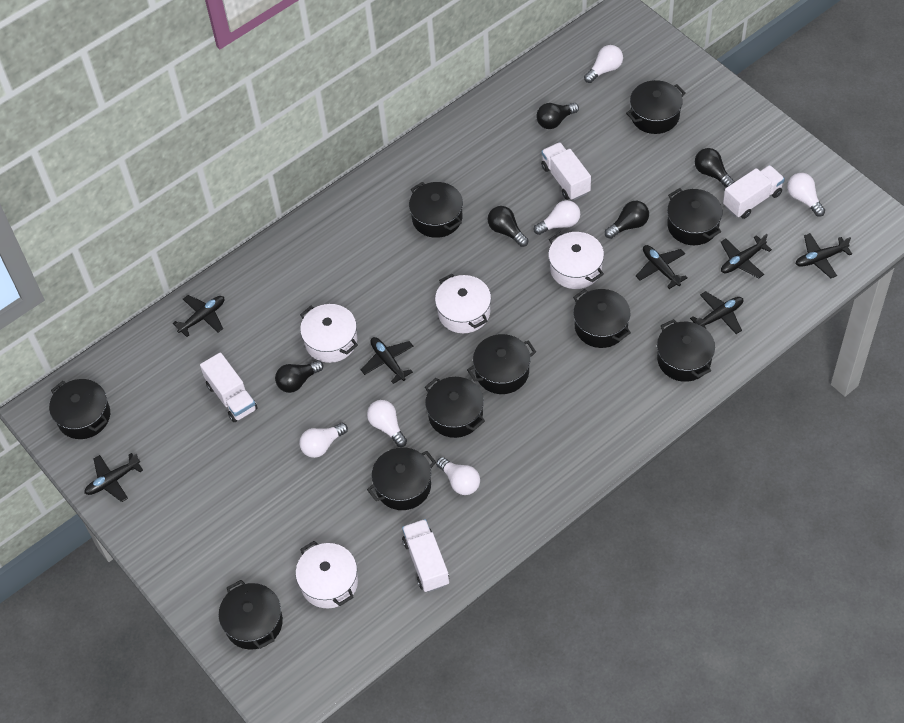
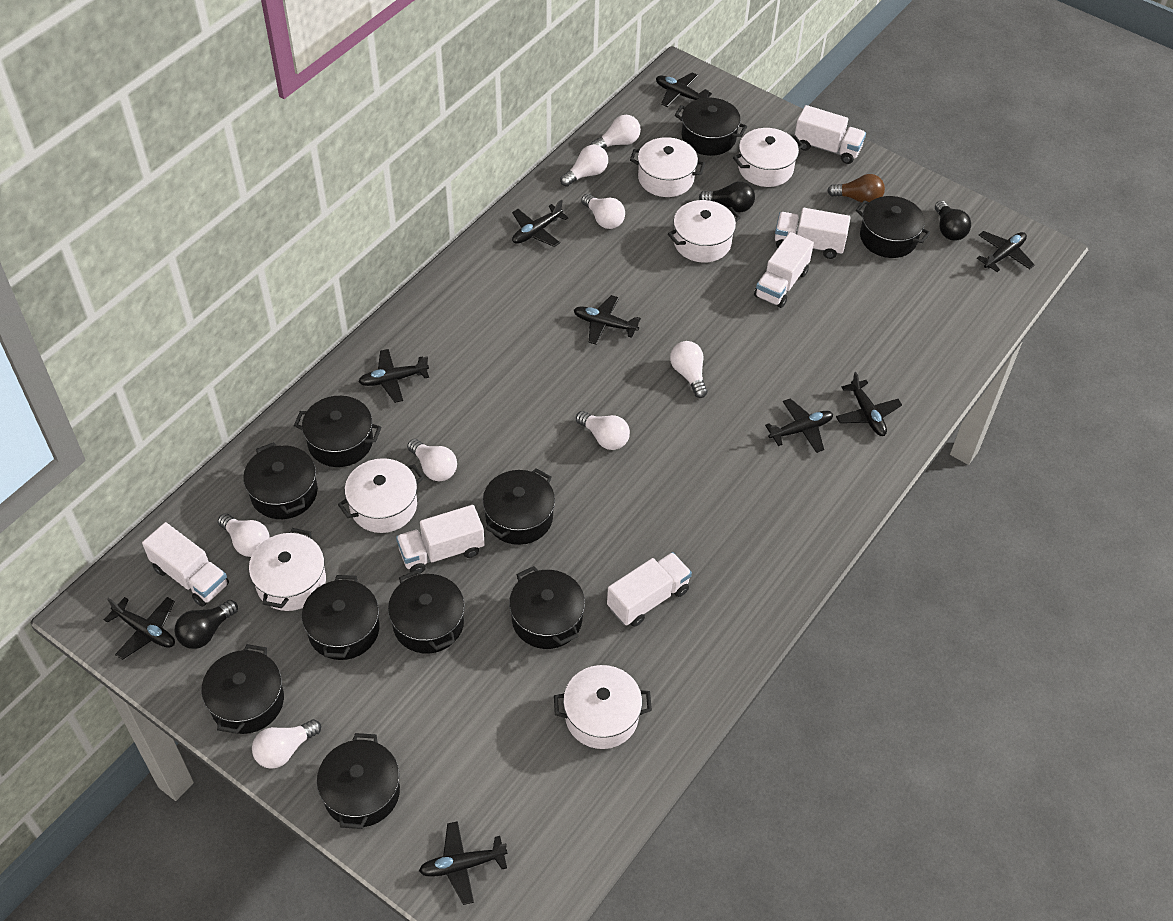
black light bulb: 5 -> 3
black plane: 7 -> 9
brown light bulb: 0 -> 1
white light bulb: 6 -> 8
white pot: 4 -> 6
white truck: 4 -> 6

